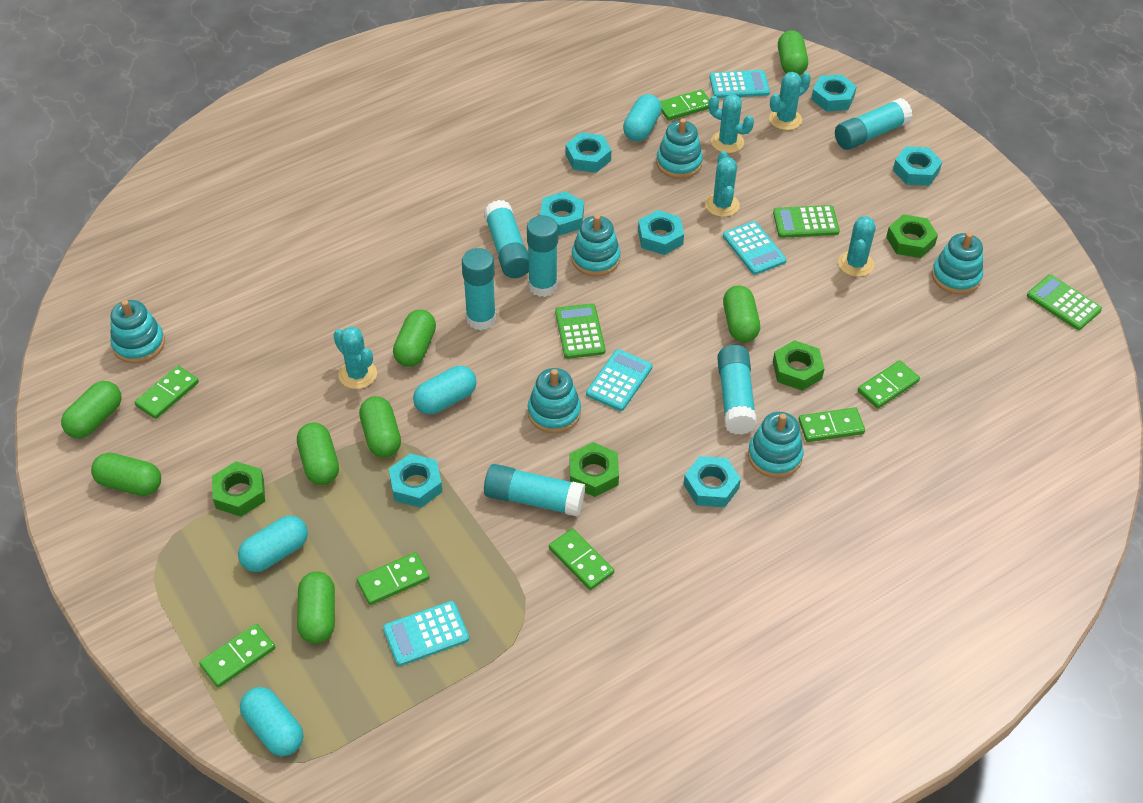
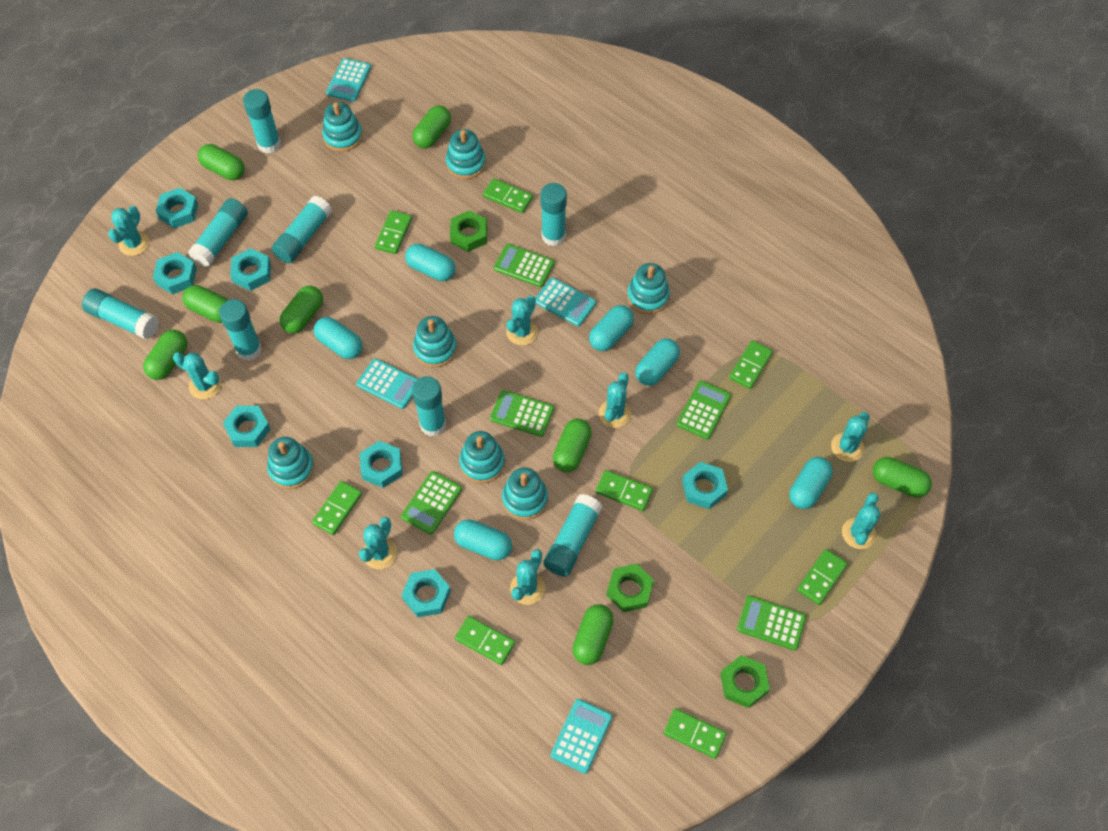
green calculator: 3 -> 5
green domino: 7 -> 8
green nut: 4 -> 3
turquoise cactus: 5 -> 8
turquoise capsule: 4 -> 6
turquoise glue stick: 6 -> 8
turquoise stacking toy: 6 -> 7

